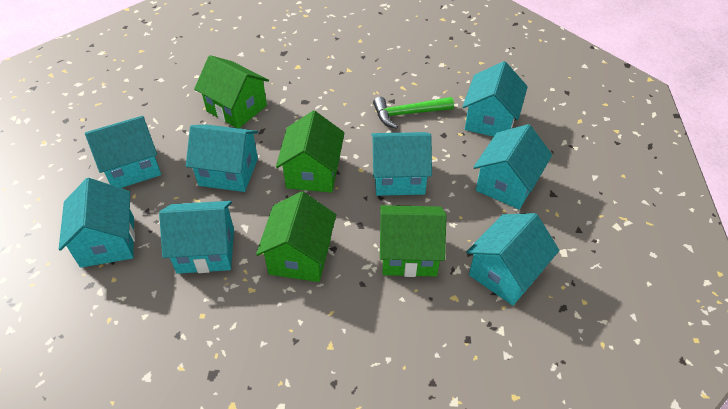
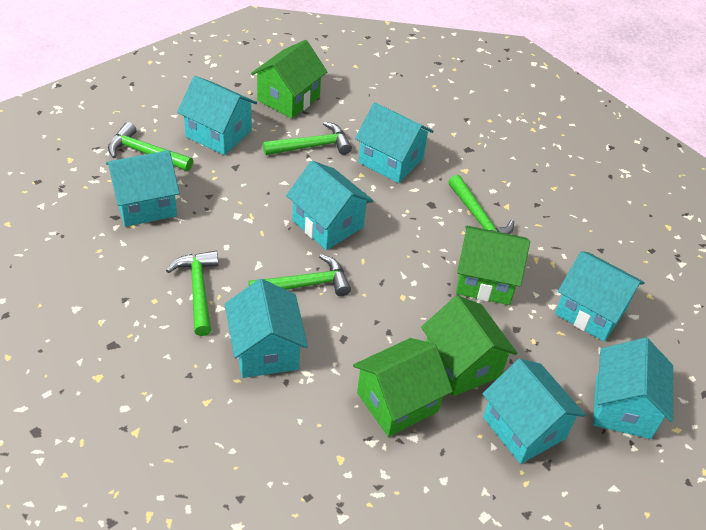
green hammer: 1 -> 5

